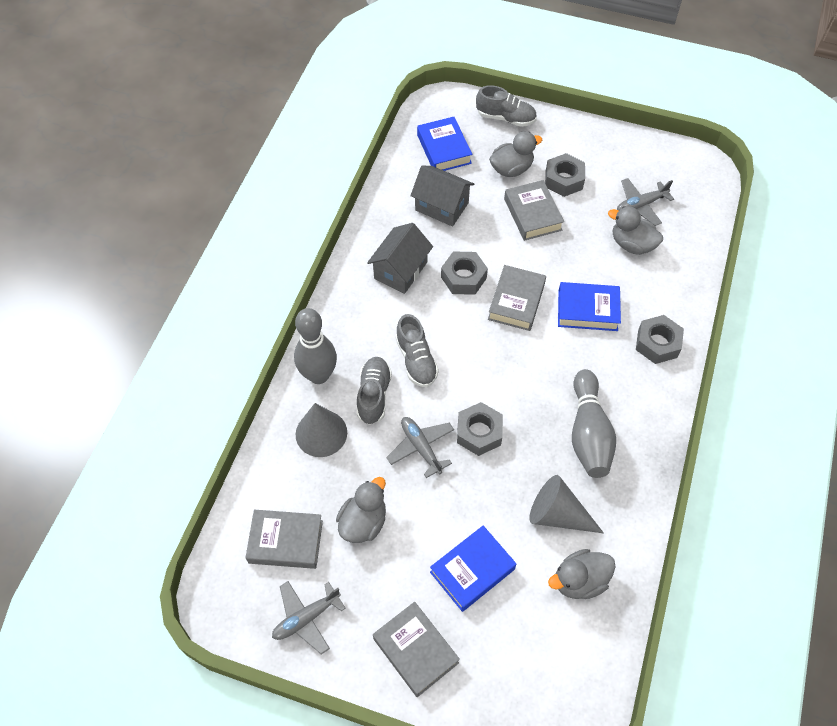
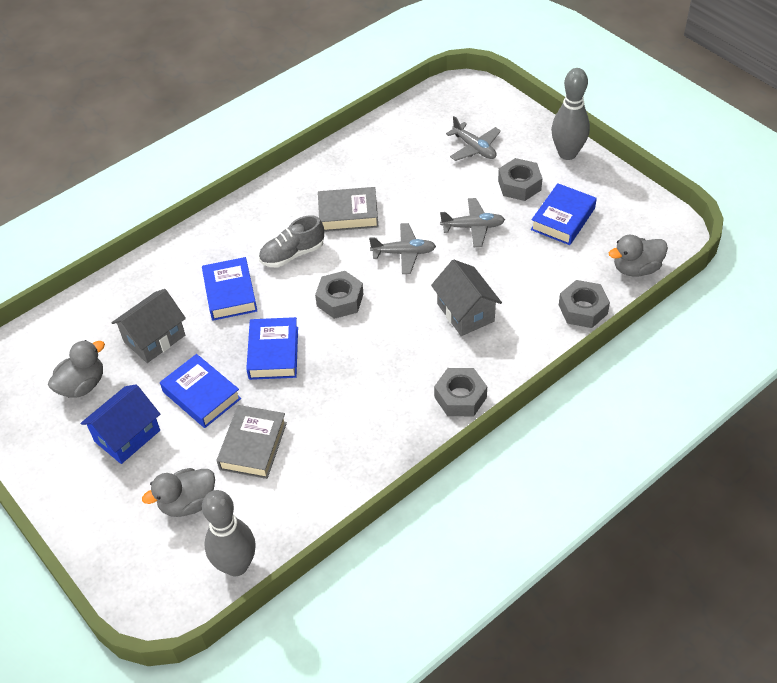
blue book: 3 -> 4
blue house: 0 -> 1
grey book: 4 -> 2
grey cone: 2 -> 0
grey duck: 4 -> 3
grey shoe: 3 -> 1

